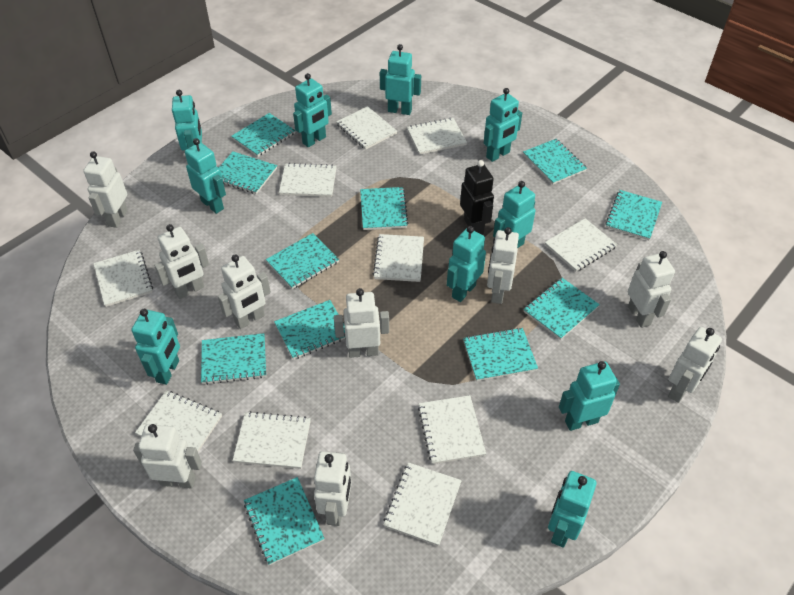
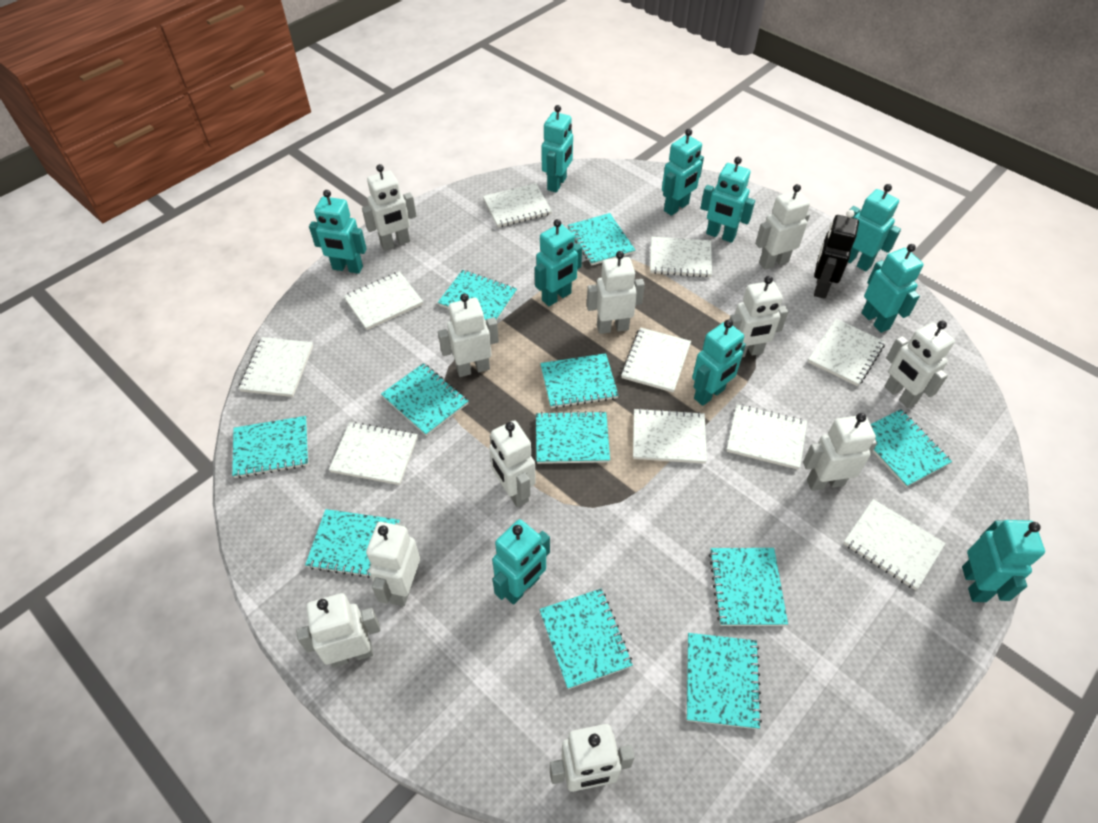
white robot: 9 -> 11

